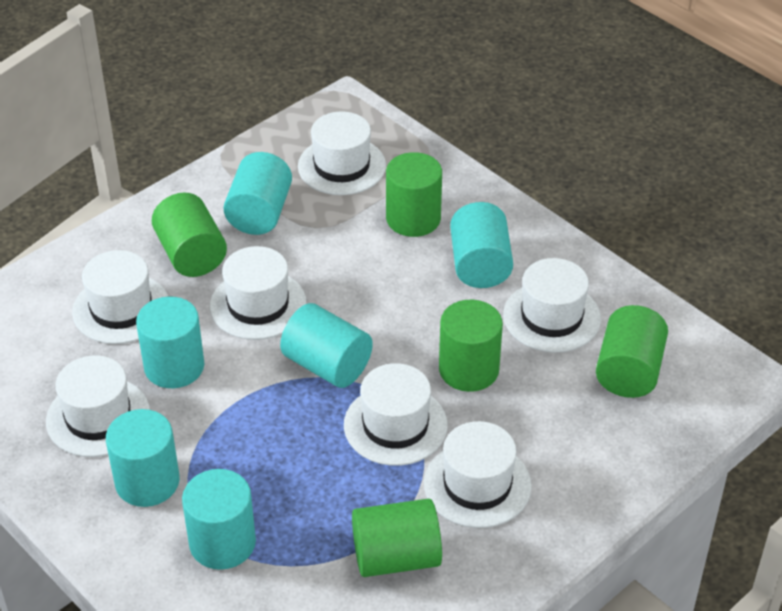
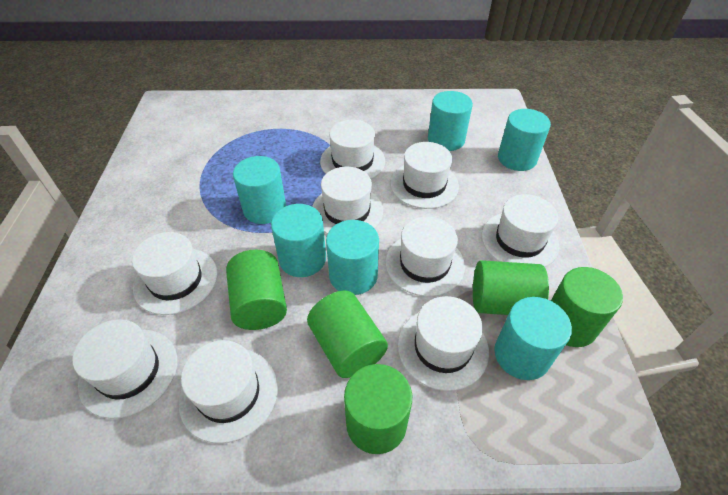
white hat: 7 -> 9

